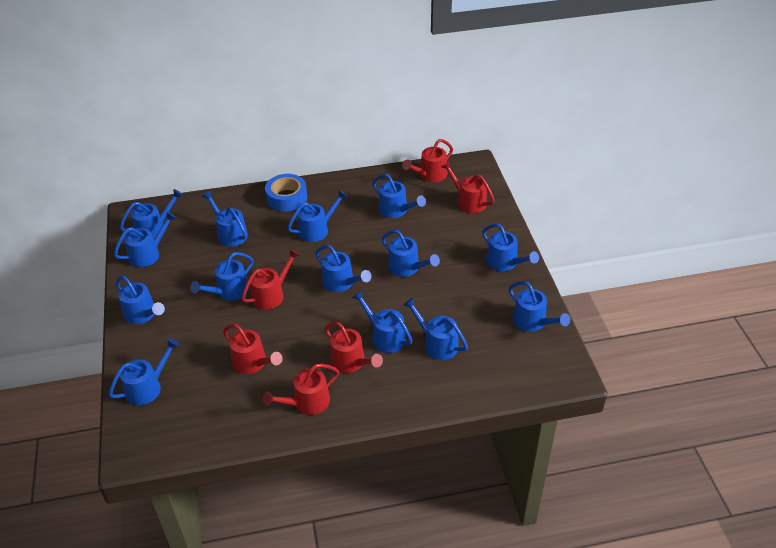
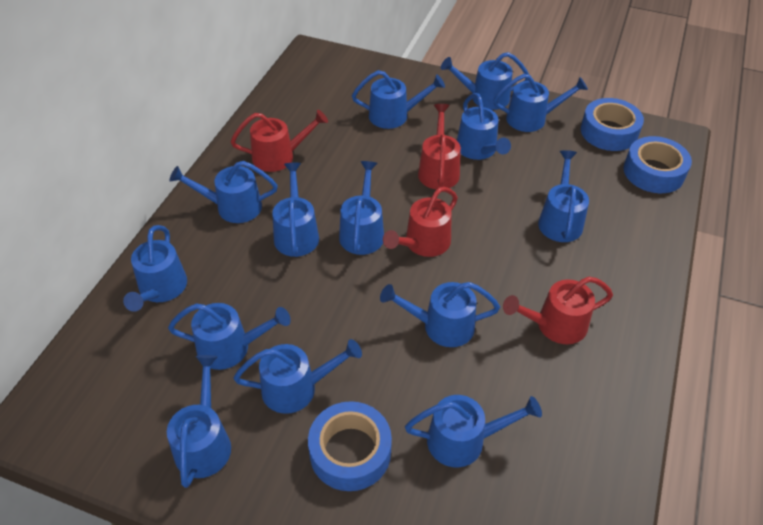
blue tape: 1 -> 3
red watering can: 6 -> 4

